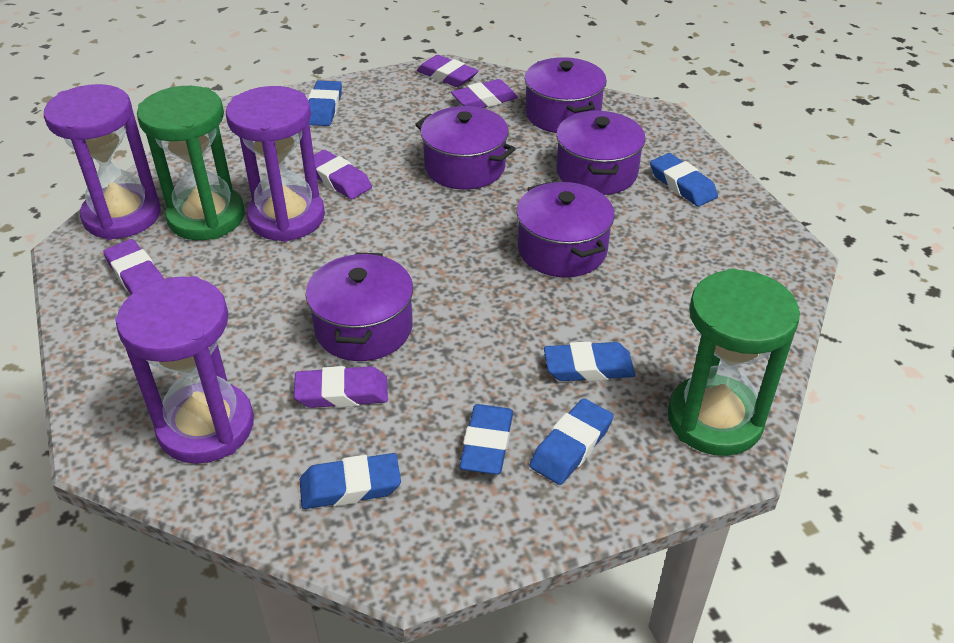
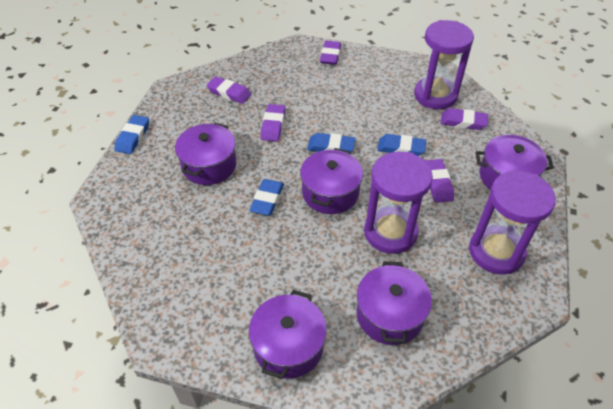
blue eraser: 6 -> 4
green hourglass: 2 -> 0

